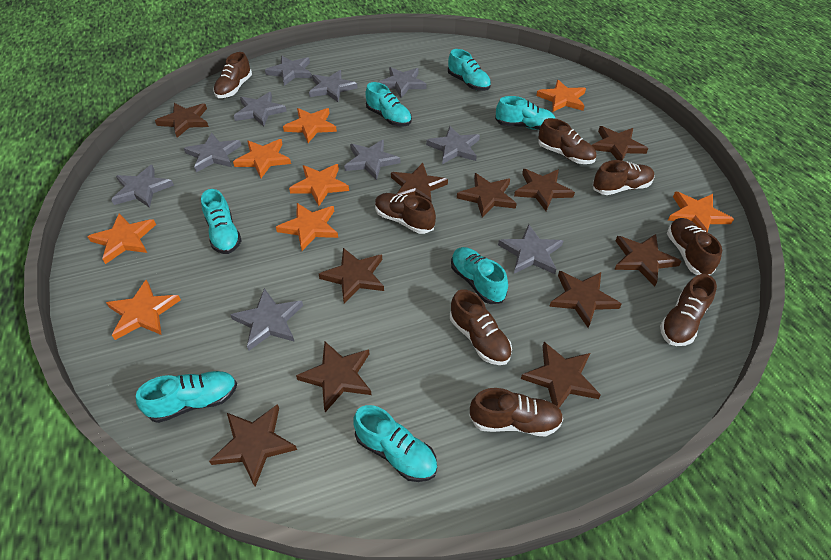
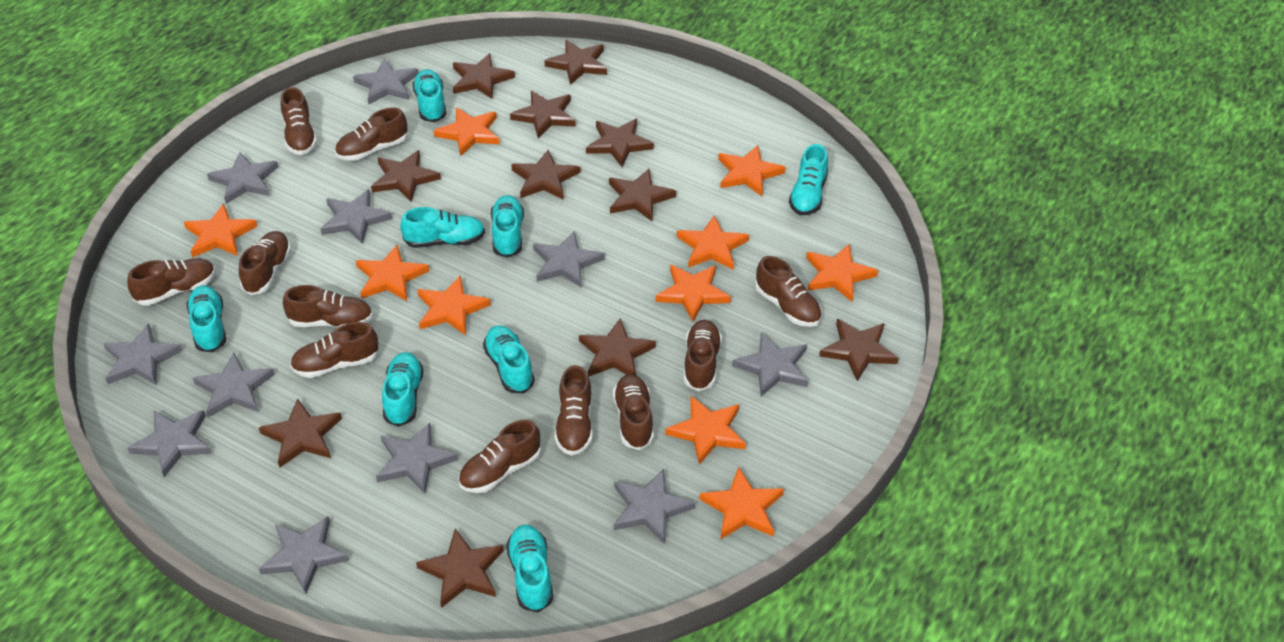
brown shoe: 8 -> 11
grey star: 10 -> 11
orange star: 8 -> 10
turquoise shoe: 7 -> 8

